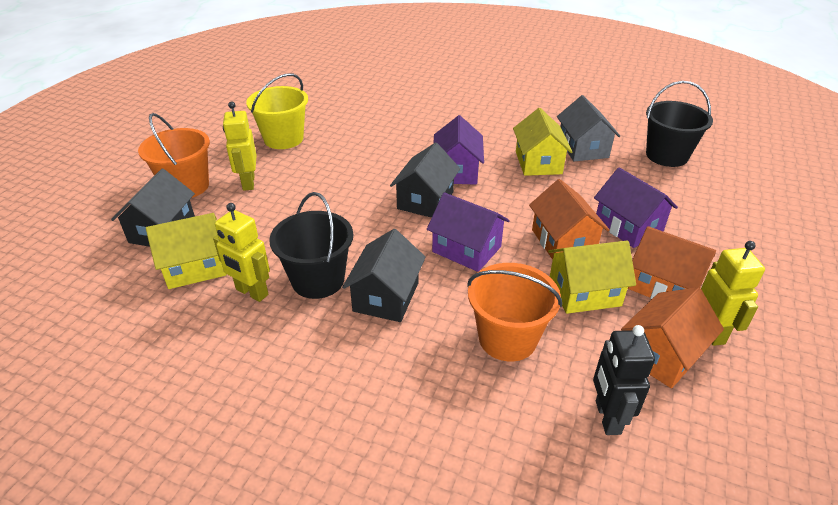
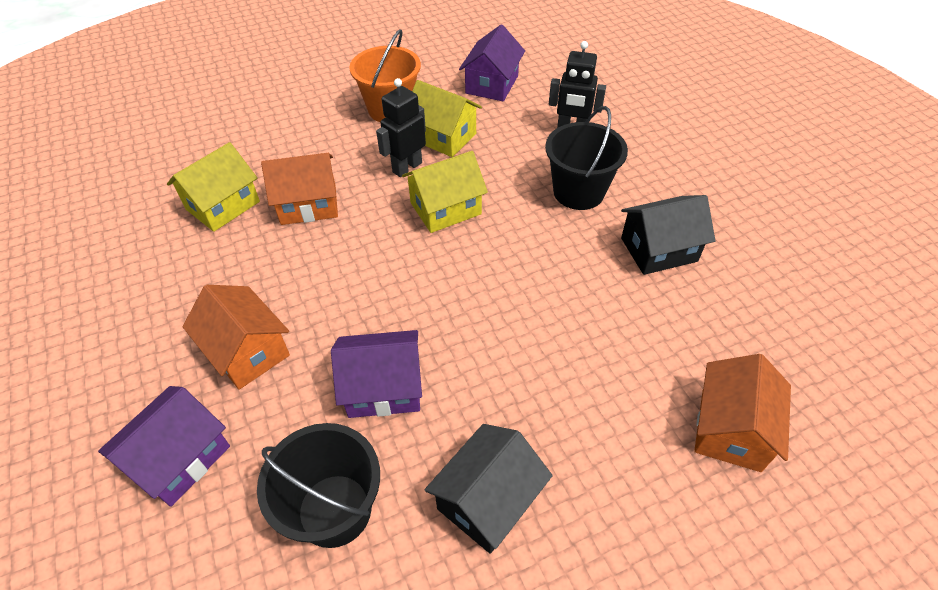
black house: 3 -> 2
black robot: 1 -> 2
grey house: 1 -> 0
orange bucket: 2 -> 1
yellow bucket: 1 -> 0
yellow robot: 3 -> 0

